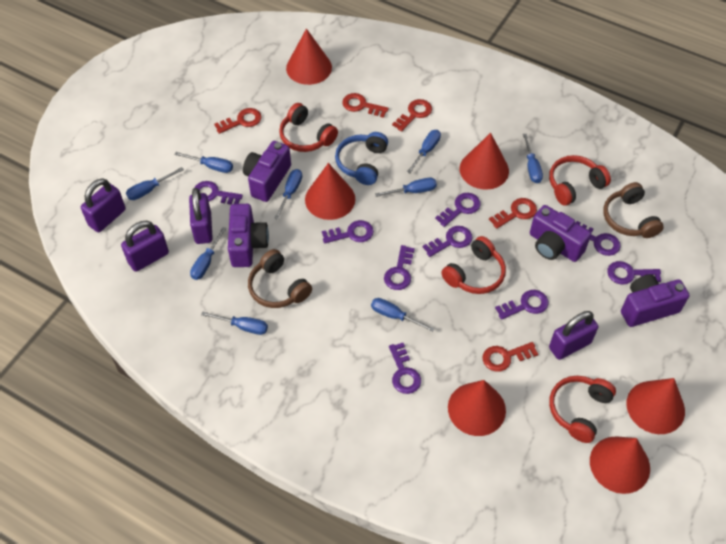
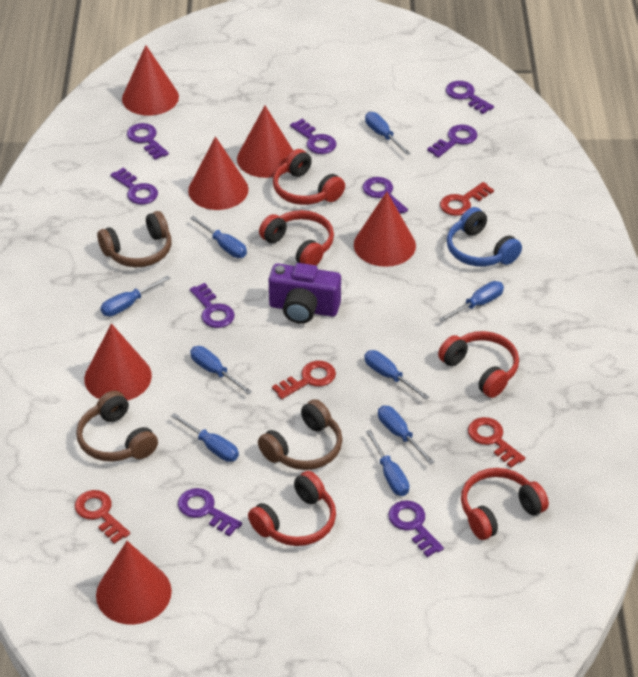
brown headphones: 2 -> 3
purple camera: 4 -> 1
purple padlock: 4 -> 0
red headphones: 4 -> 5
red key: 5 -> 4

